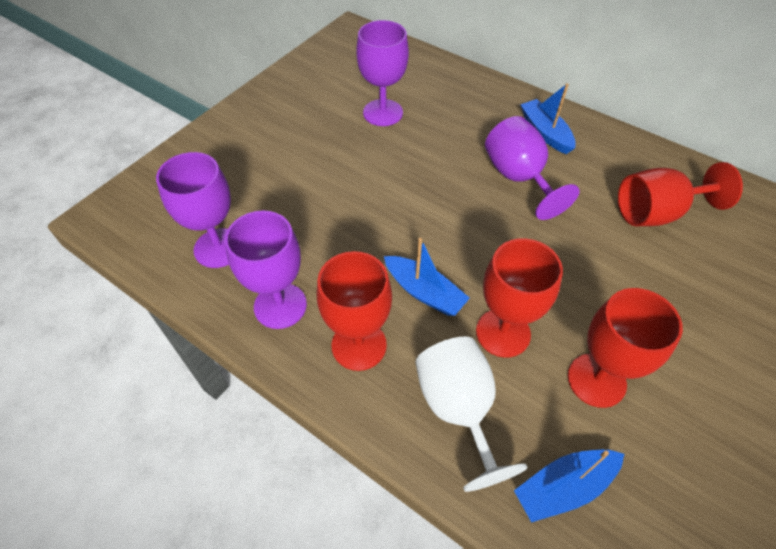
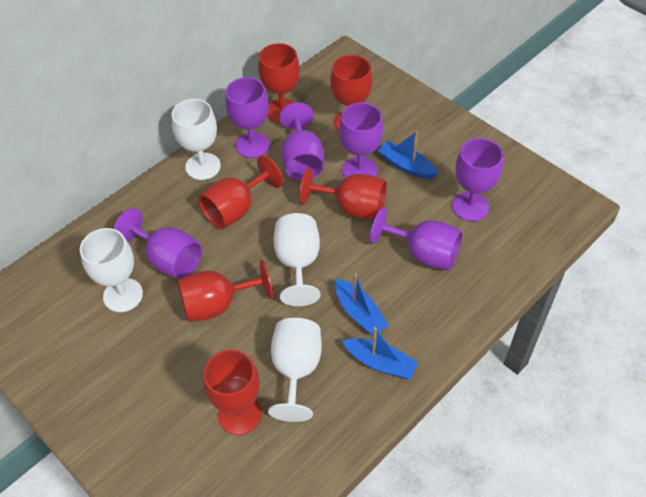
purple goblet: 4 -> 6
red goblet: 4 -> 6
white goblet: 1 -> 4

